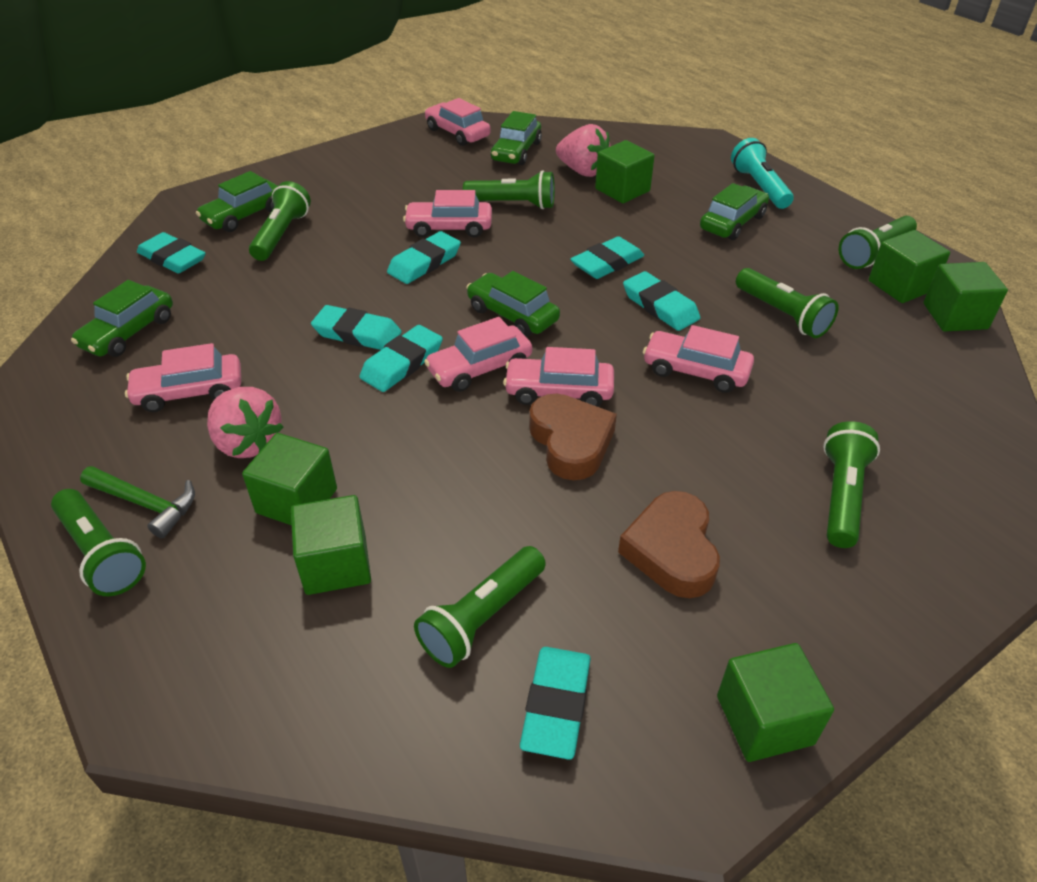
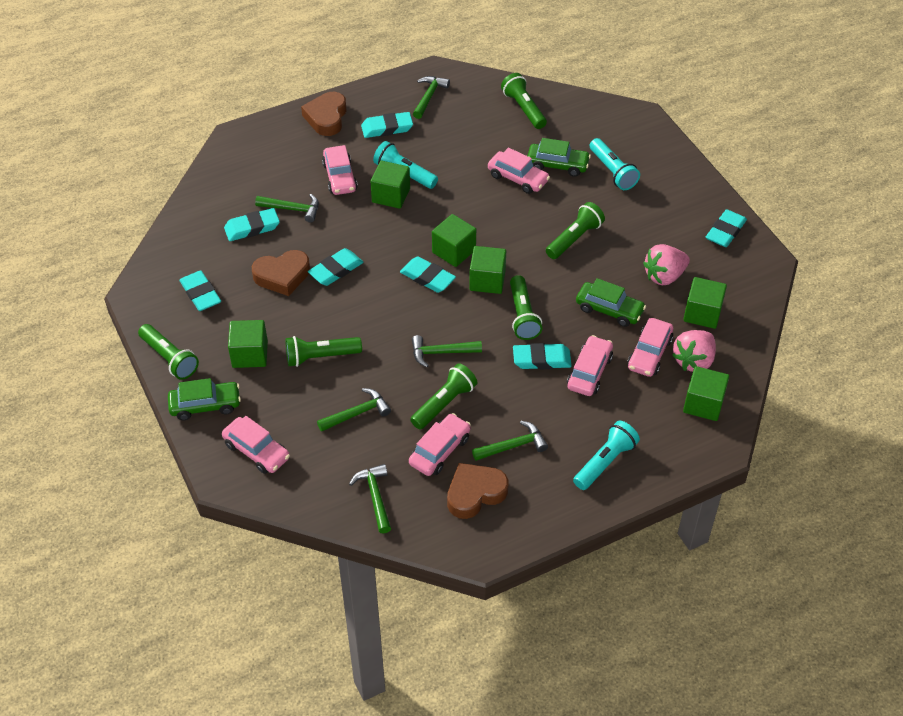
brown heart: 2 -> 3
green car: 5 -> 3
green flashlight: 7 -> 6
green hammer: 1 -> 6
turquoise flashlight: 1 -> 3

